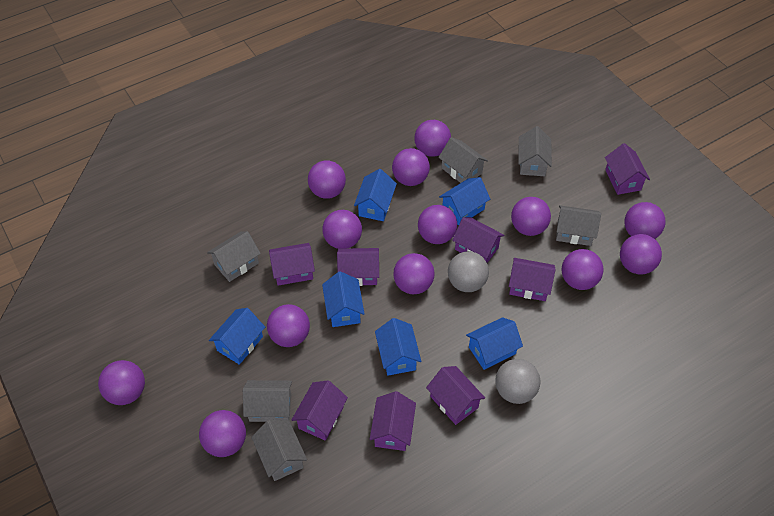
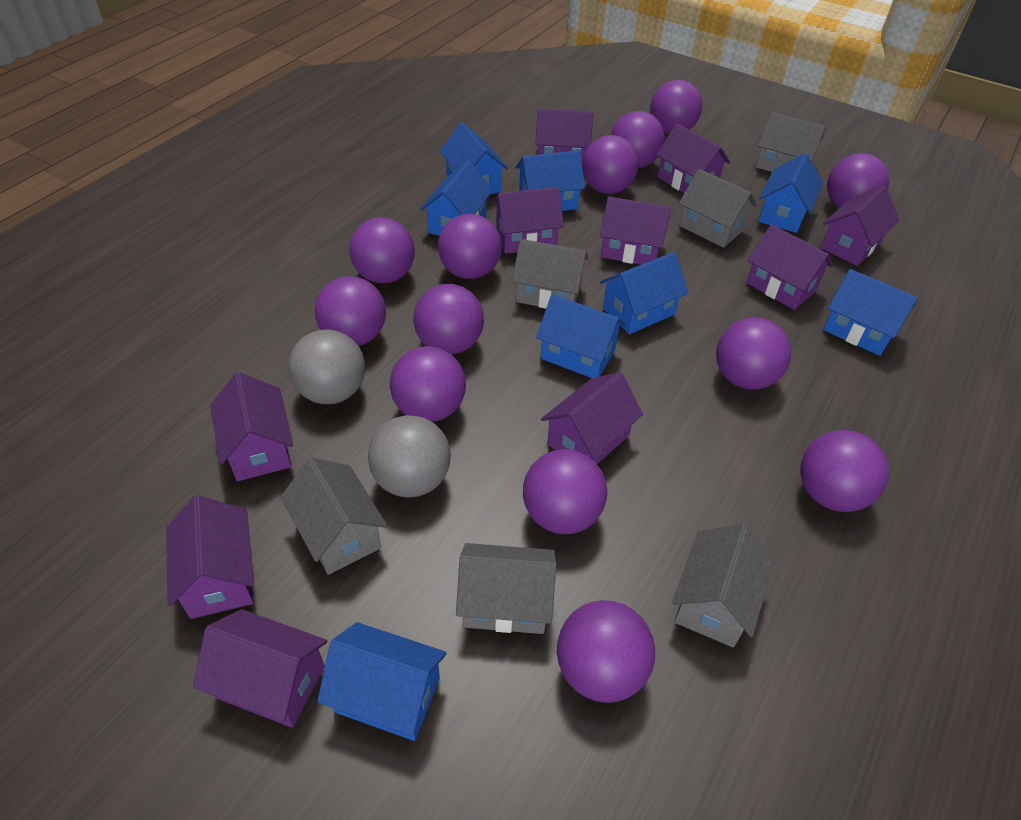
blue house: 6 -> 8
purple house: 8 -> 10

